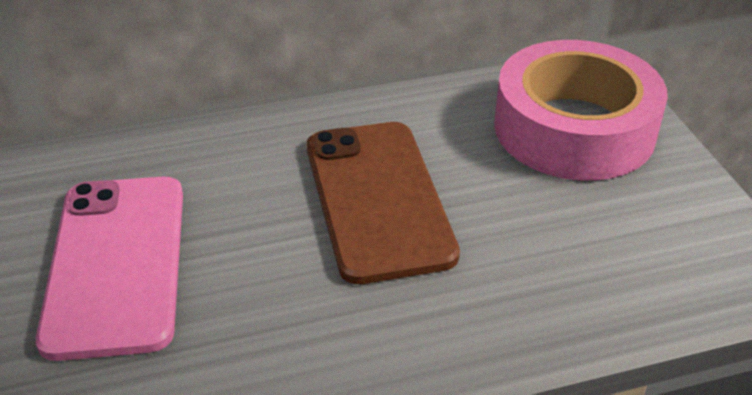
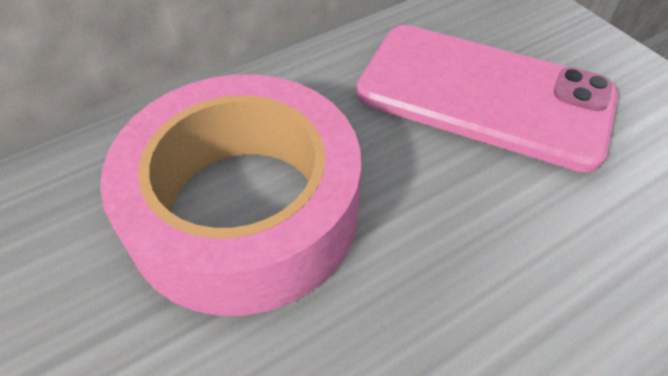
brown phone: 1 -> 0

